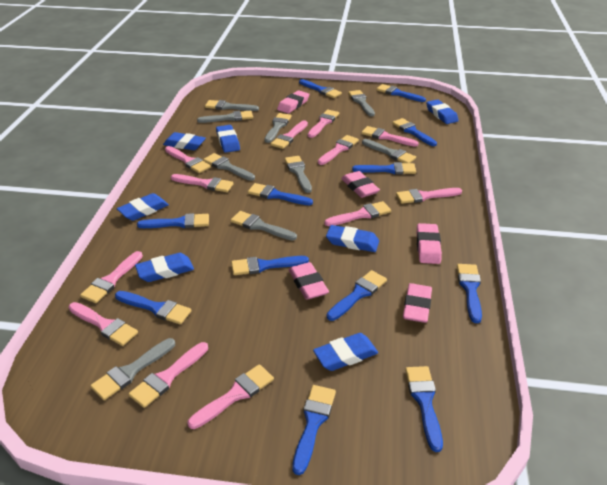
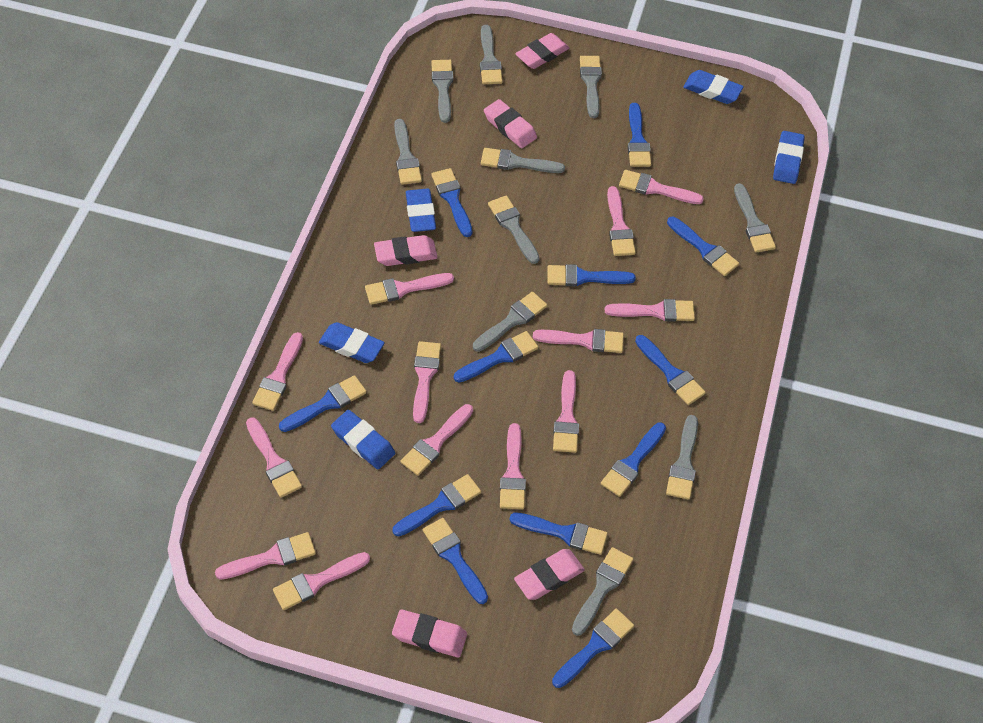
blue eraser: 7 -> 5
grey brush: 9 -> 10
pink brush: 12 -> 13

